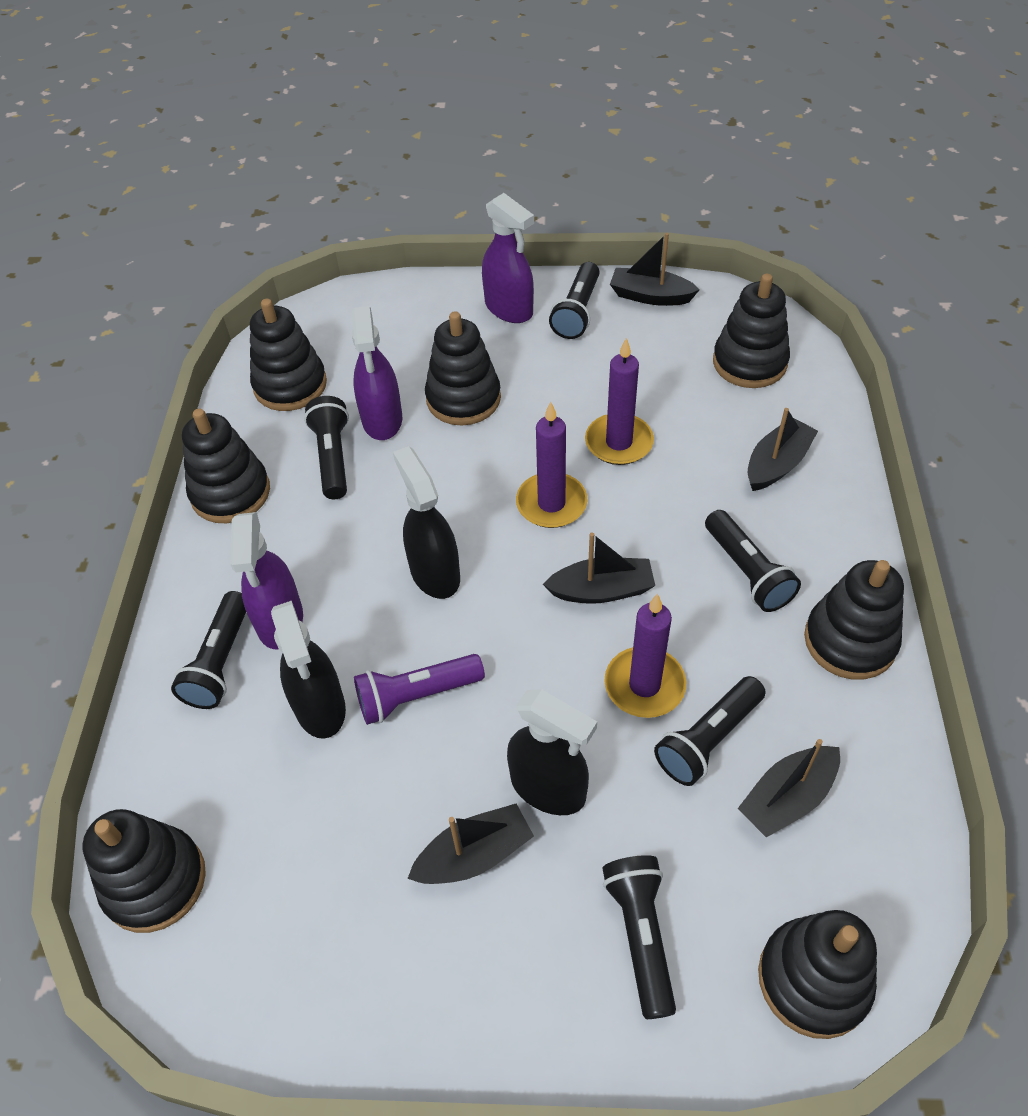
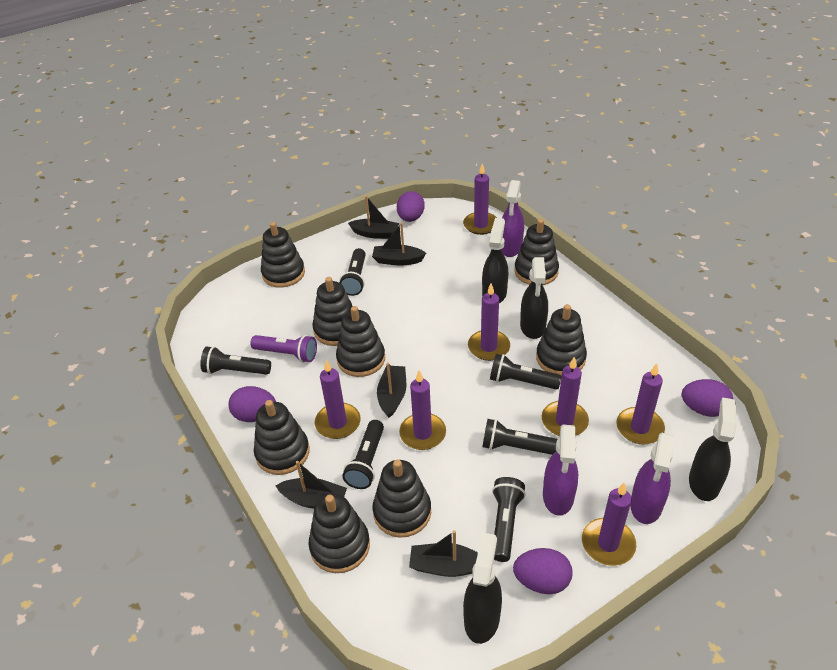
black spray bottle: 3 -> 4
black stacking toy: 7 -> 8
purple candle: 3 -> 7
purple egg: 0 -> 4

